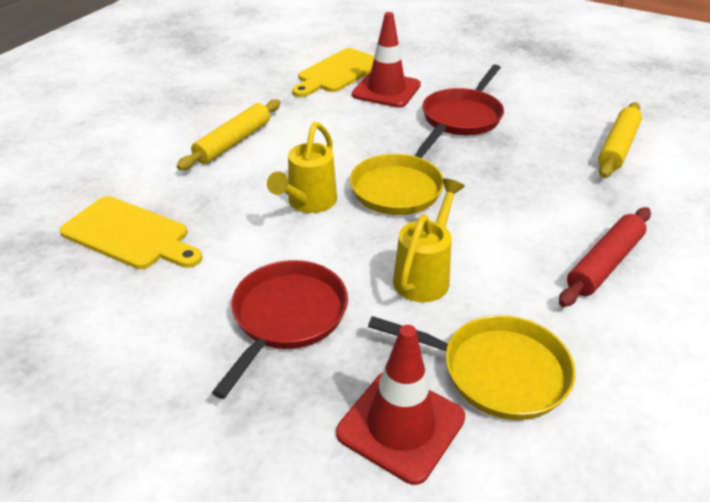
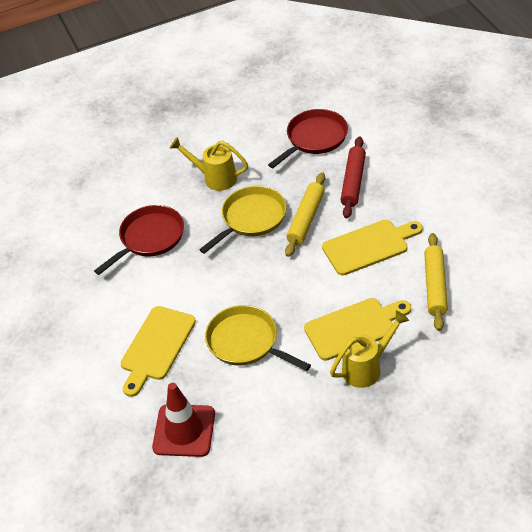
red traffic cone: 2 -> 1
yellow cutting board: 2 -> 3

